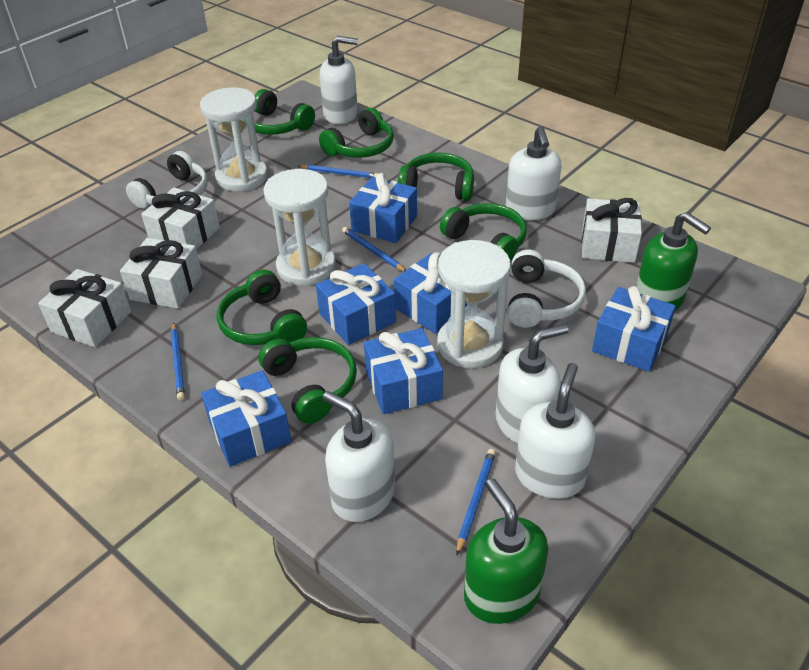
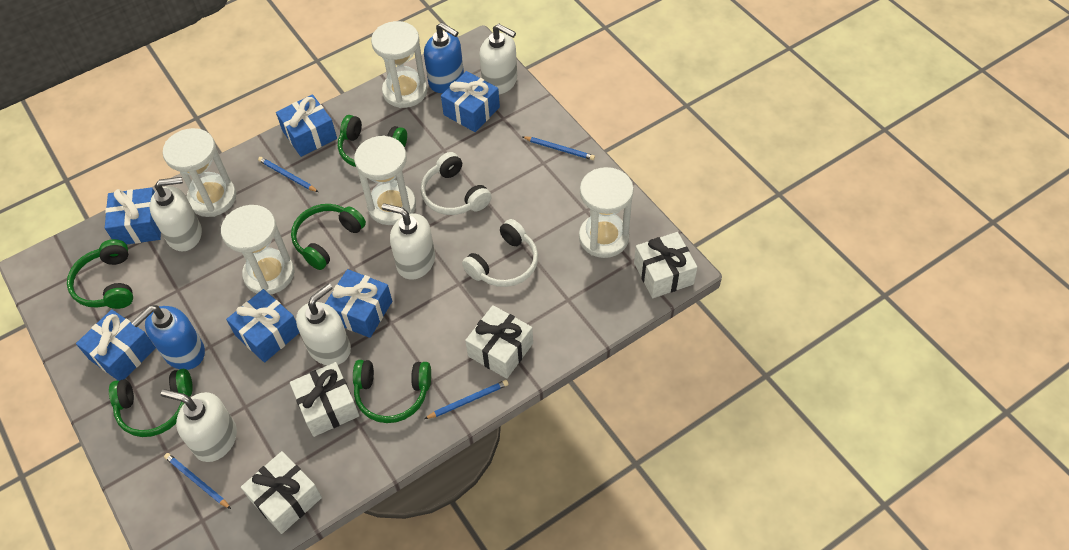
blue soap dispenser: 0 -> 2
green headphones: 6 -> 5
green soap dispenser: 2 -> 0
white hourglass: 3 -> 5

